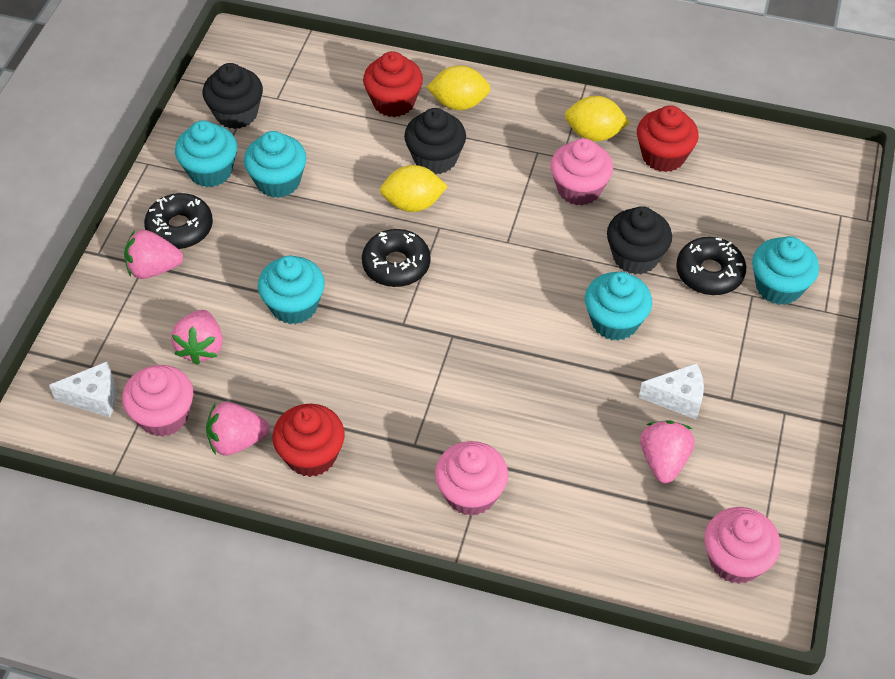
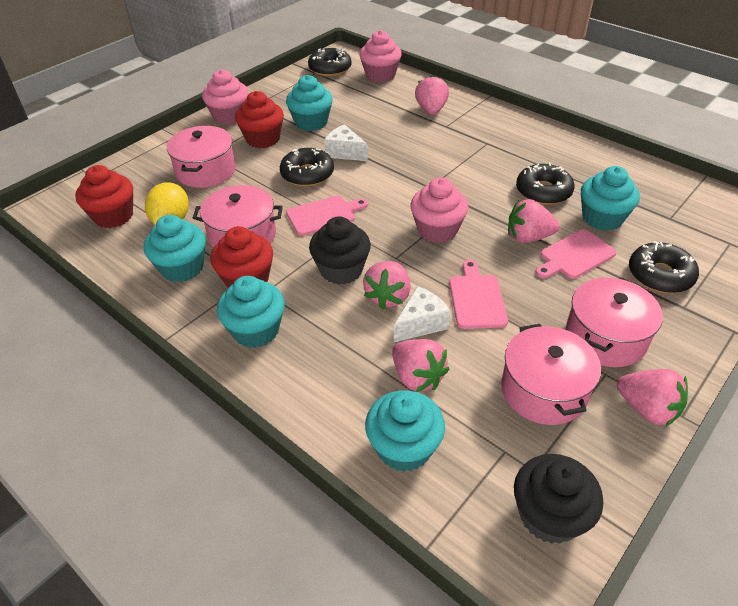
black cupcake: 3 -> 2
black donut: 3 -> 4
pink cupcake: 4 -> 3
pink cutting board: 0 -> 3
pink pot: 0 -> 4
pink strawberry: 4 -> 5
yellow lemon: 3 -> 1

